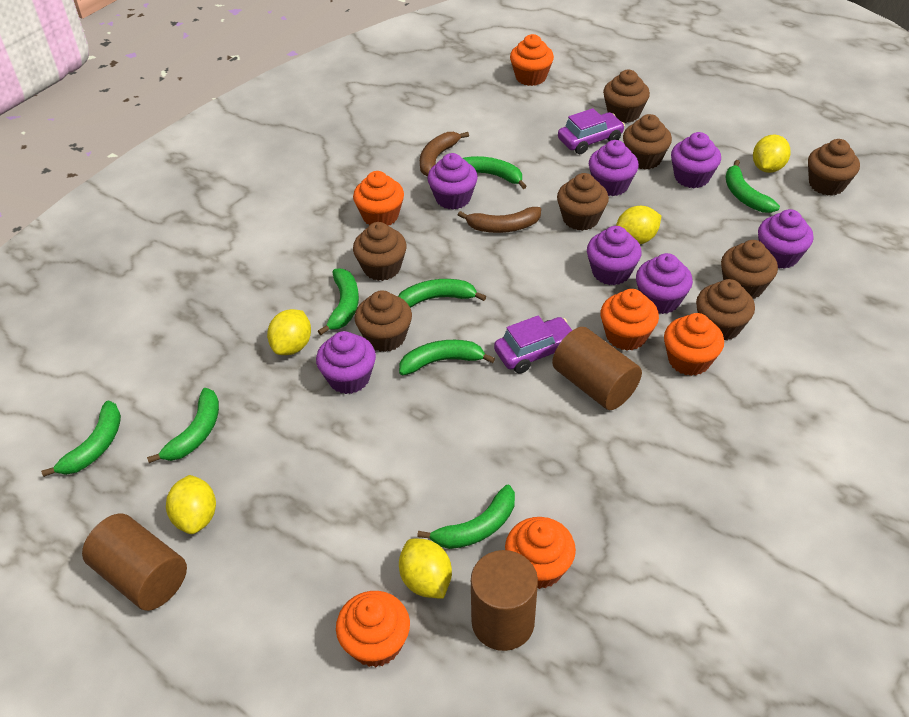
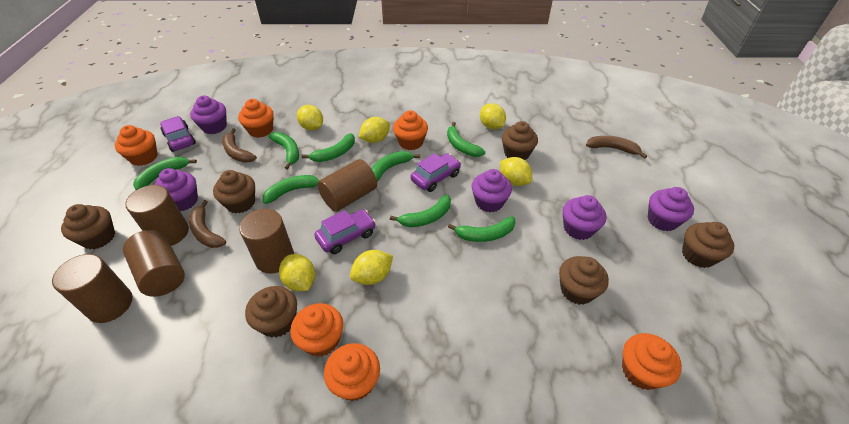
brown banana: 2 -> 3
brown cupcake: 8 -> 6
brown cylinder: 3 -> 5
purple car: 2 -> 3
purple cupcake: 7 -> 5
yellow lemon: 5 -> 6

